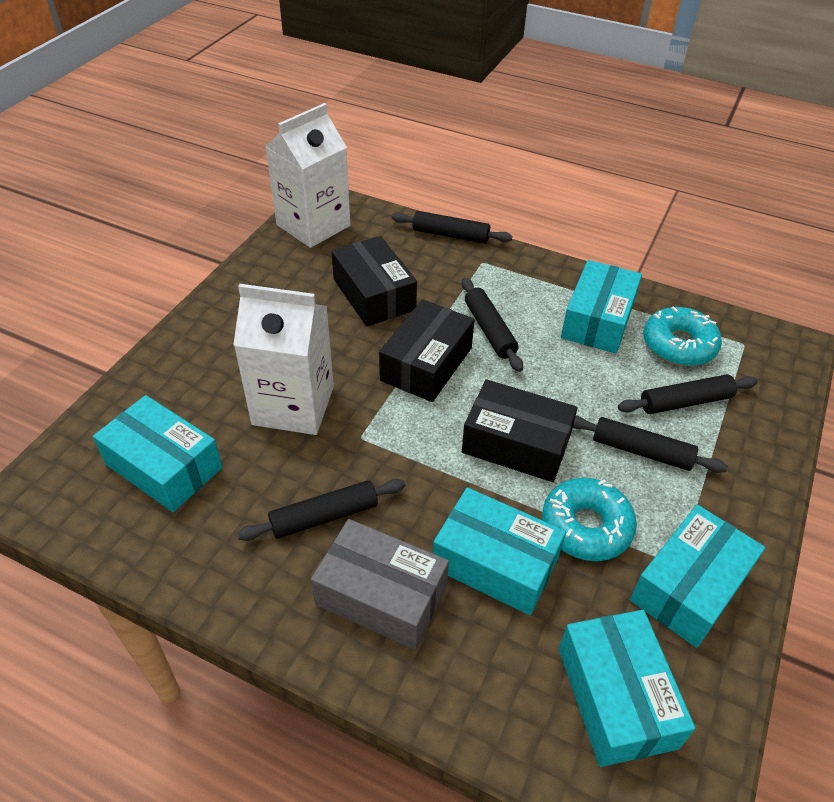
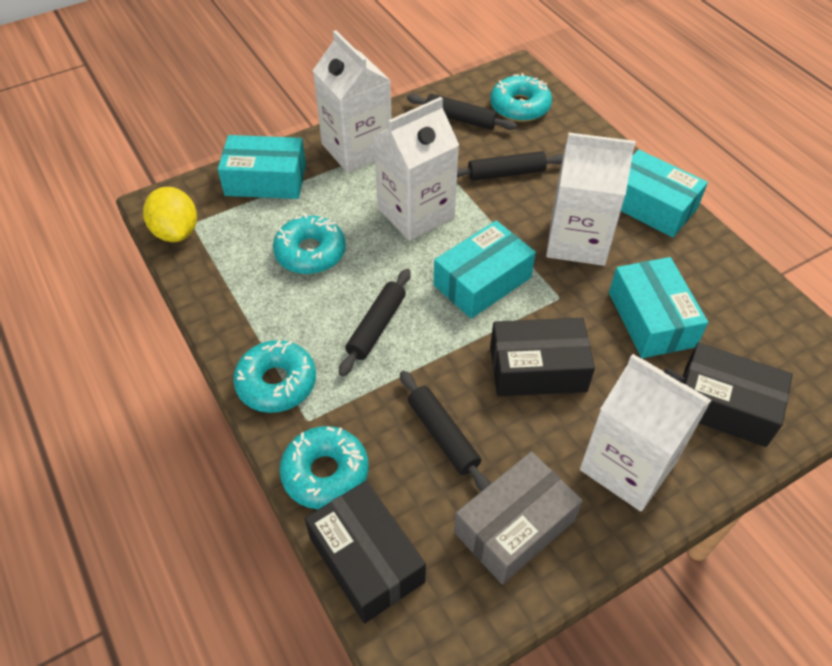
black rolling pin: 5 -> 4
turquoise box: 5 -> 4
turquoise donut: 2 -> 4
white carton: 2 -> 4
yellow lemon: 0 -> 1

